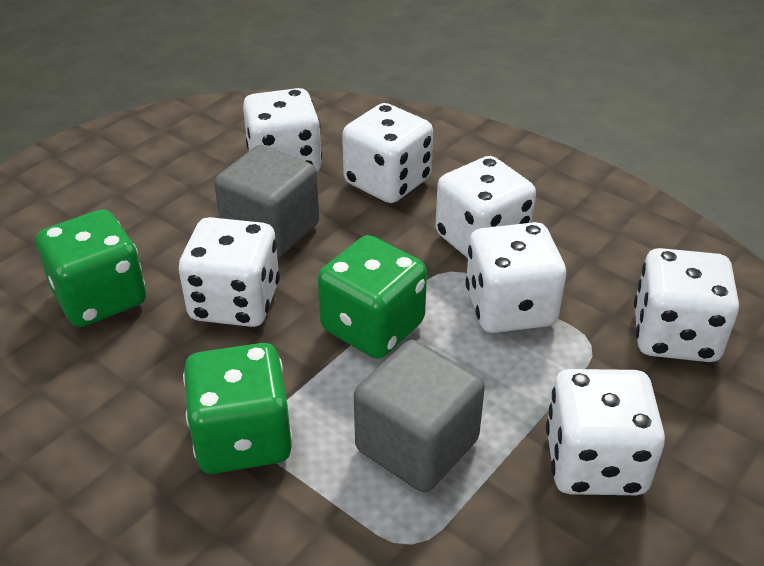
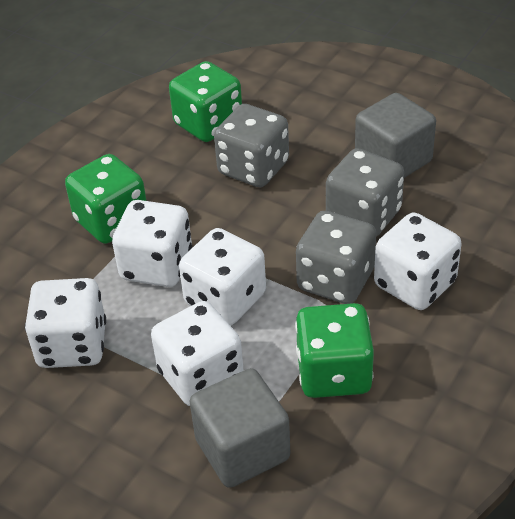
grey dice: 0 -> 3
white dice: 7 -> 5

